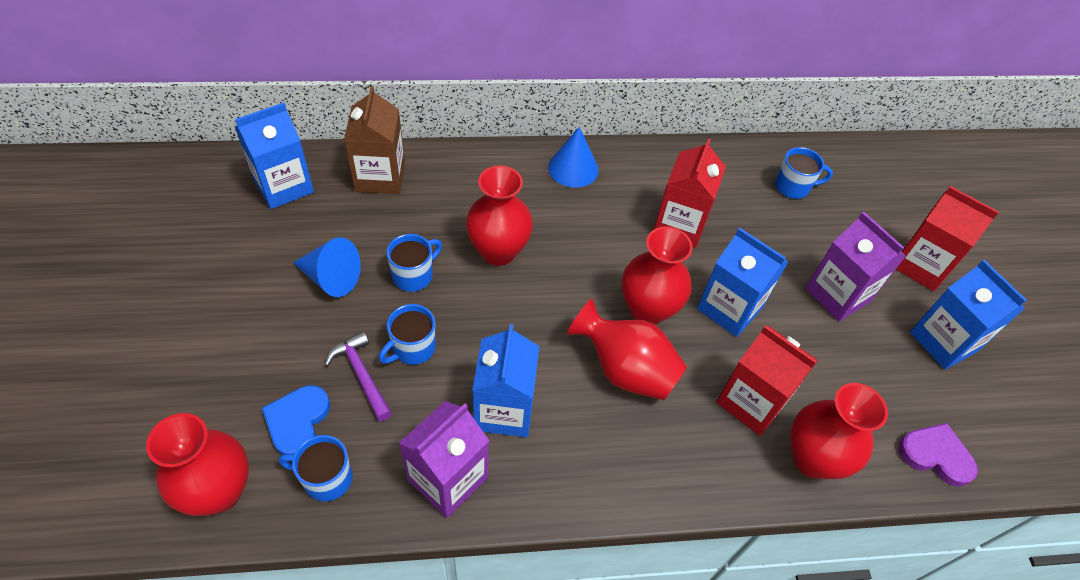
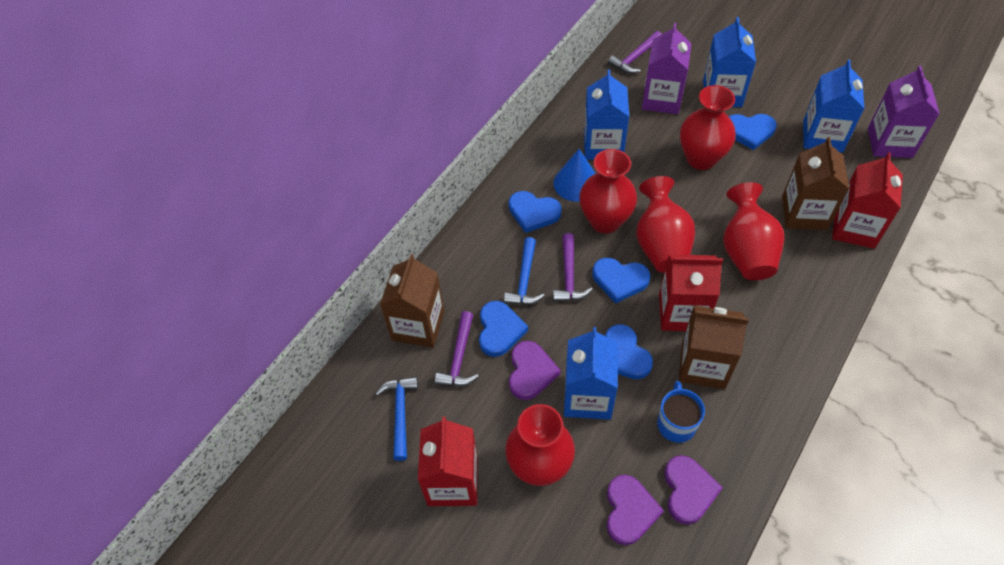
blue cone: 2 -> 1
blue hammer: 0 -> 2
blue heart: 1 -> 5
blue mug: 4 -> 1
brown carton: 1 -> 3
purple hammer: 1 -> 3
purple heart: 1 -> 3

